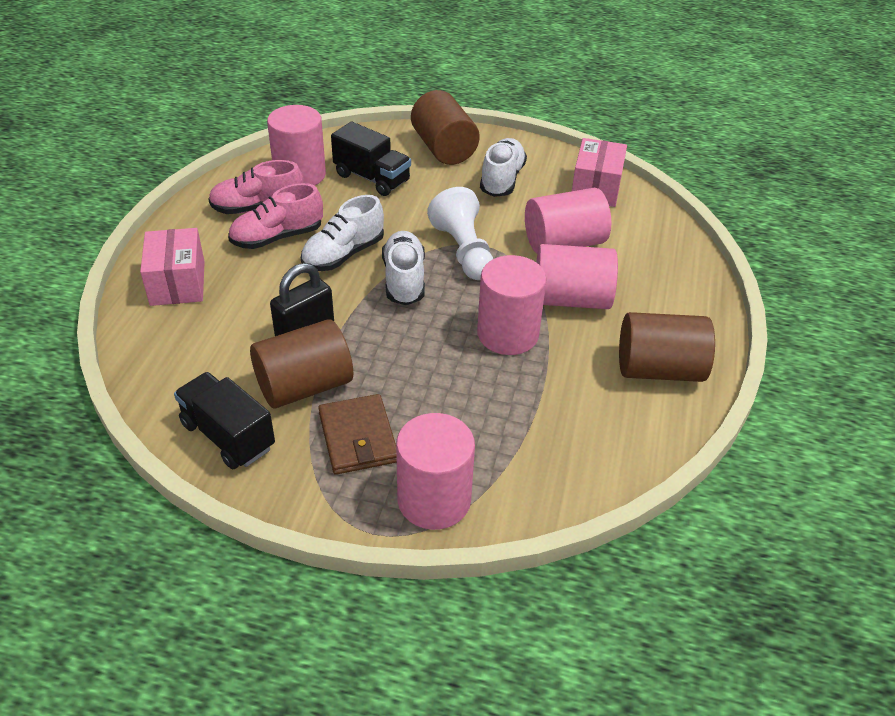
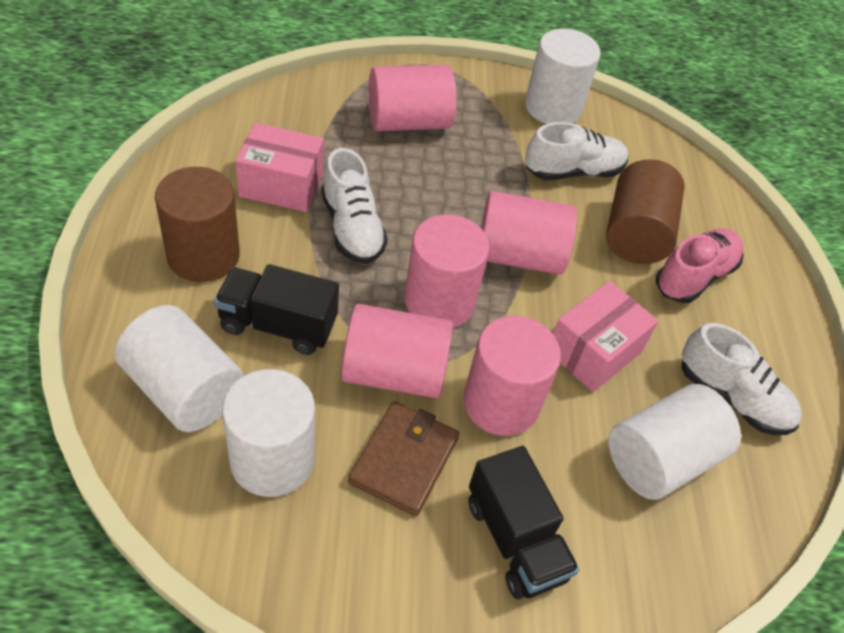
black padlock: 1 -> 0
brown cylinder: 3 -> 2
pink shoe: 2 -> 1
white cylinder: 0 -> 4
white pawn: 1 -> 0

